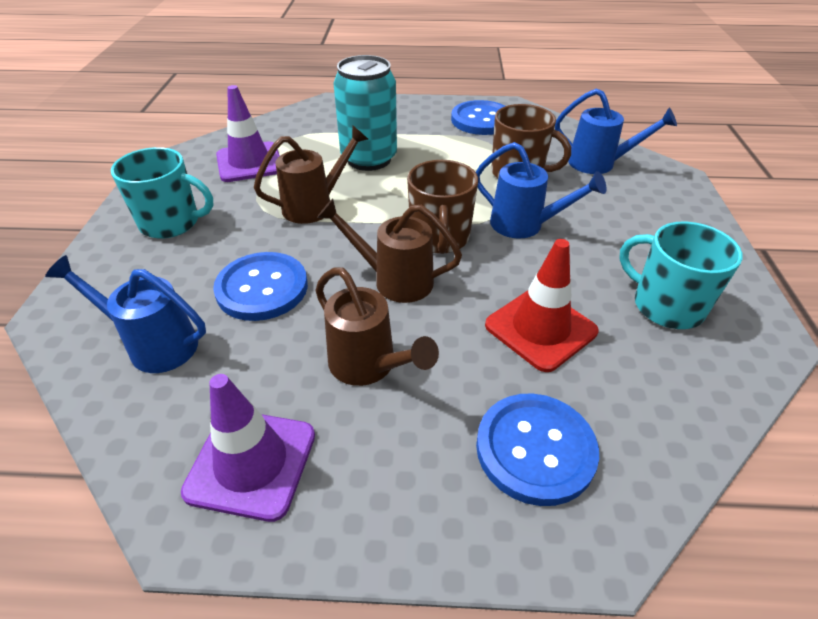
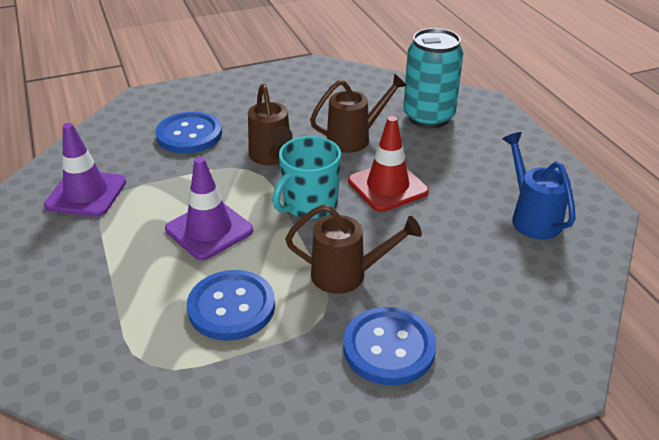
blue watering can: 3 -> 1
brown mug: 2 -> 0
turquoise mug: 2 -> 1

